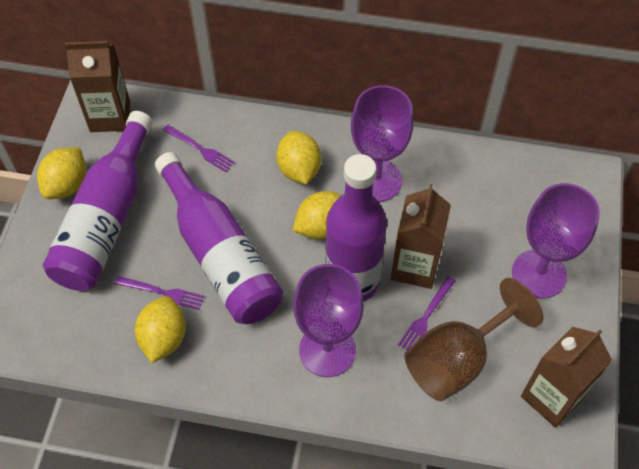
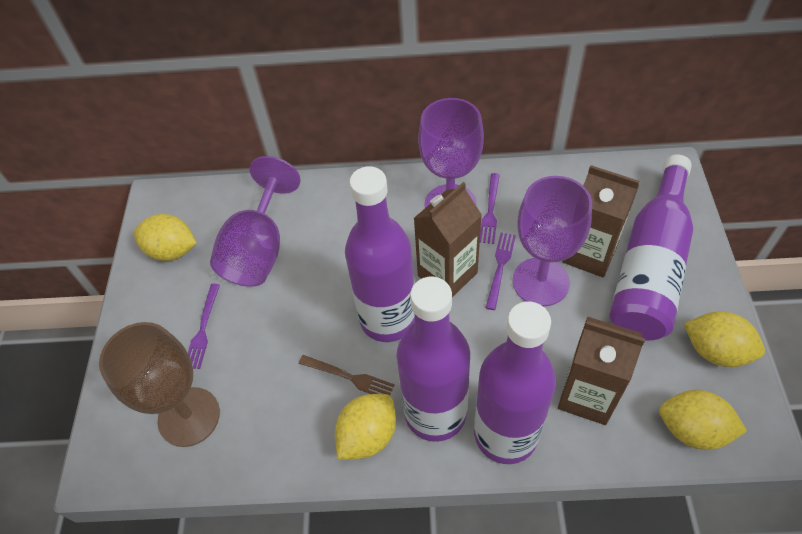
brown fork: 0 -> 1
purple bottle: 3 -> 4

